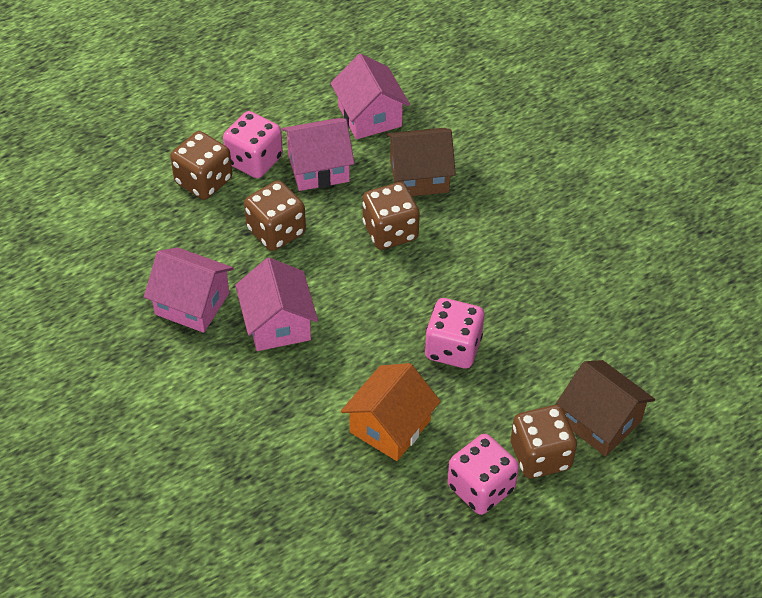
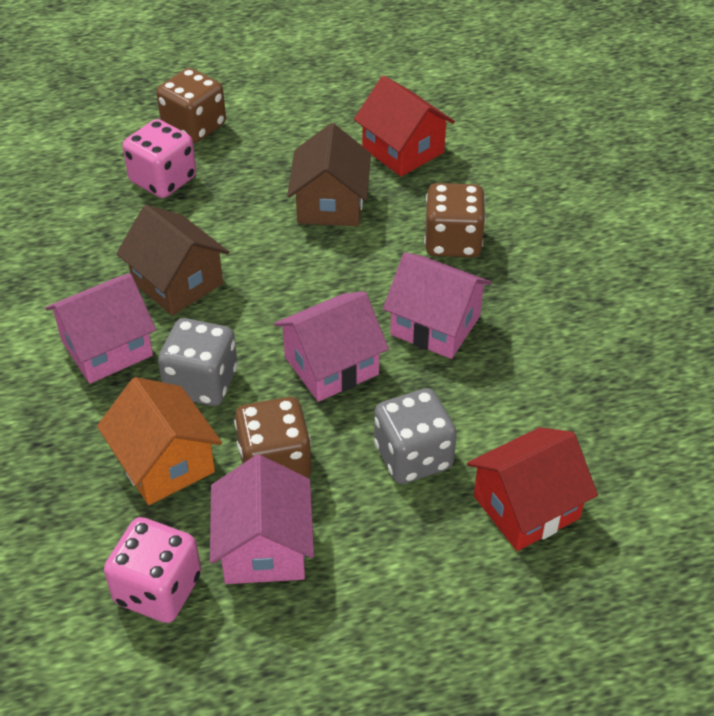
brown dice: 4 -> 3
grey dice: 0 -> 2
pink dice: 3 -> 2
red house: 0 -> 2

